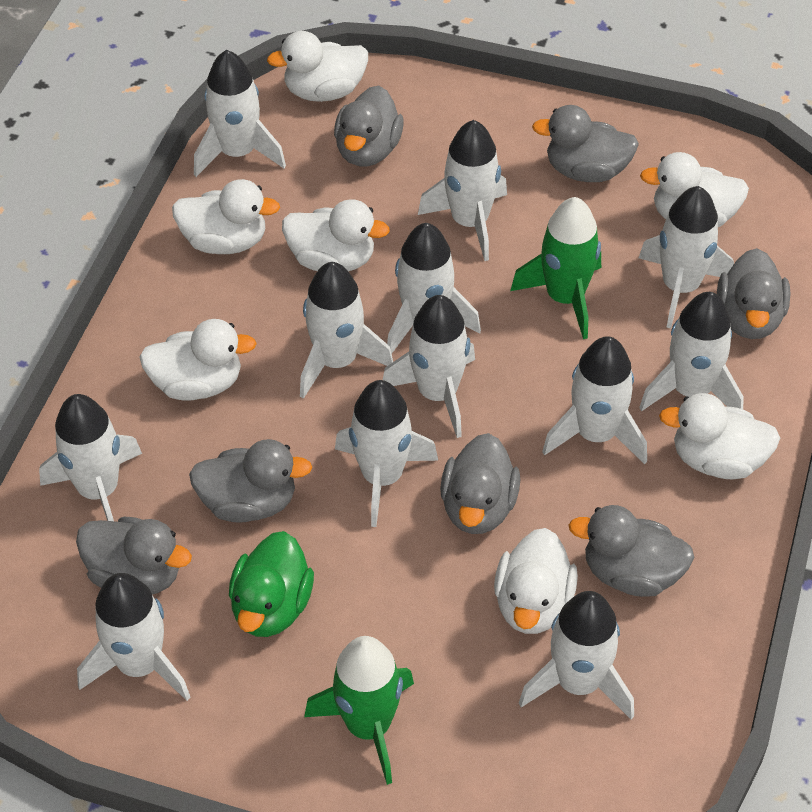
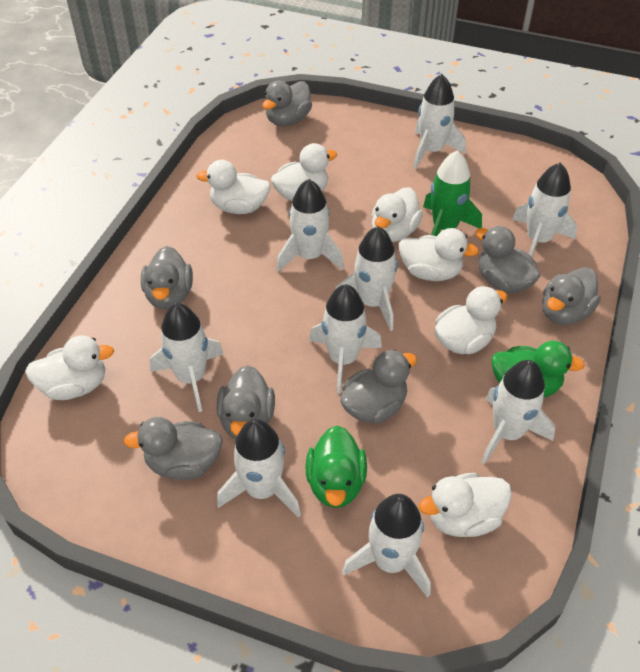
green duck: 1 -> 2
green rocket: 2 -> 1
white rocket: 12 -> 9

